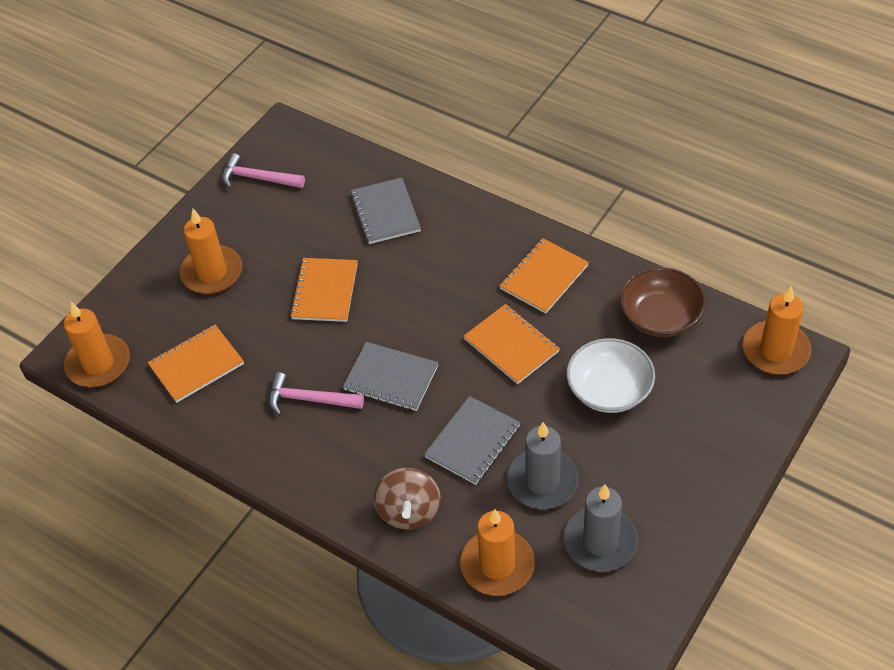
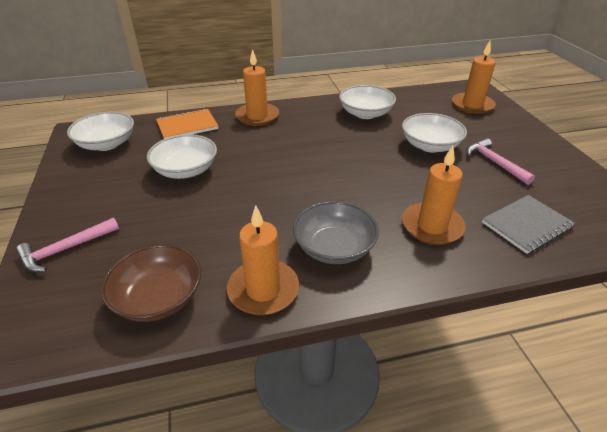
brown spinning top: 1 -> 0
grey bowl: 0 -> 1
grey candle: 2 -> 0
grey notebook: 3 -> 1
orange notebook: 4 -> 1
white bowl: 1 -> 4

